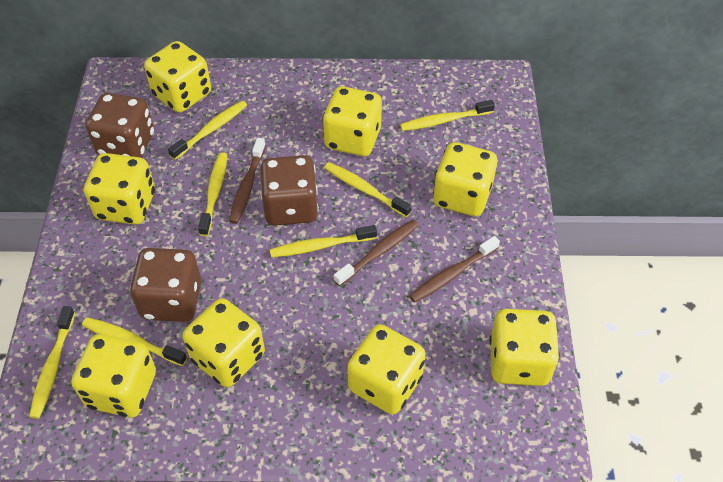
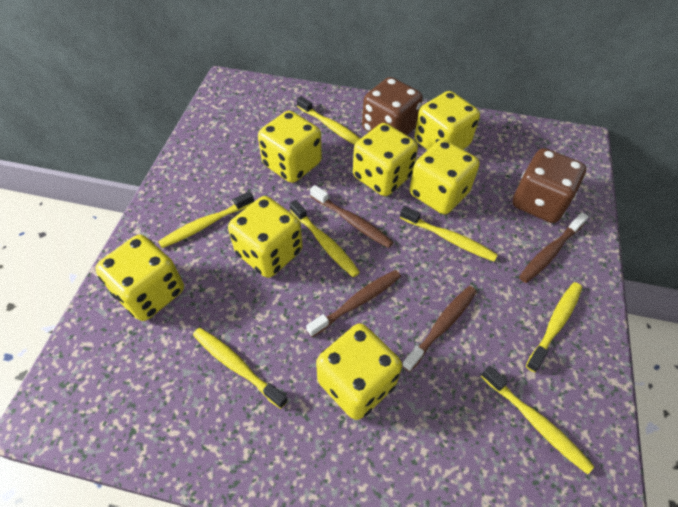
brown dice: 3 -> 2
brown toothbrush: 3 -> 4
yellow dice: 8 -> 7

